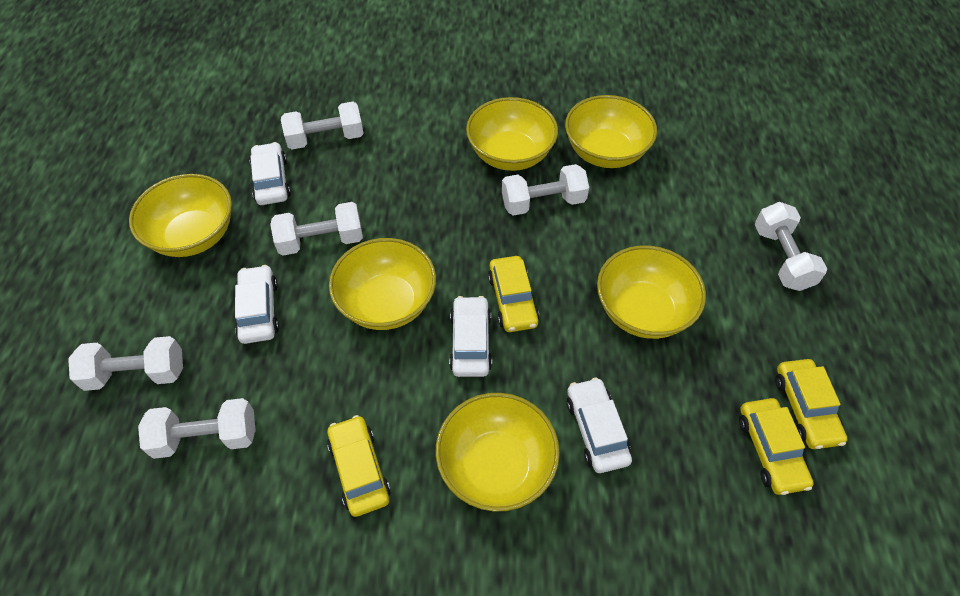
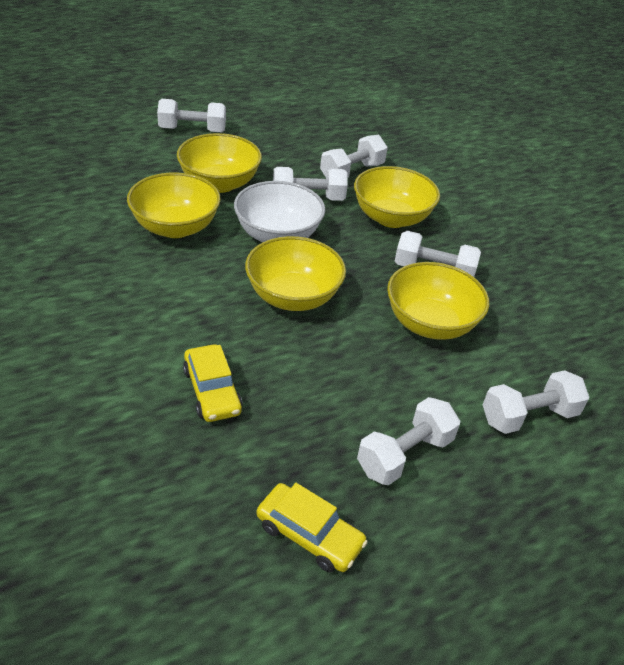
white bowl: 0 -> 1
white car: 4 -> 0
yellow bowl: 6 -> 5
yellow car: 4 -> 2

